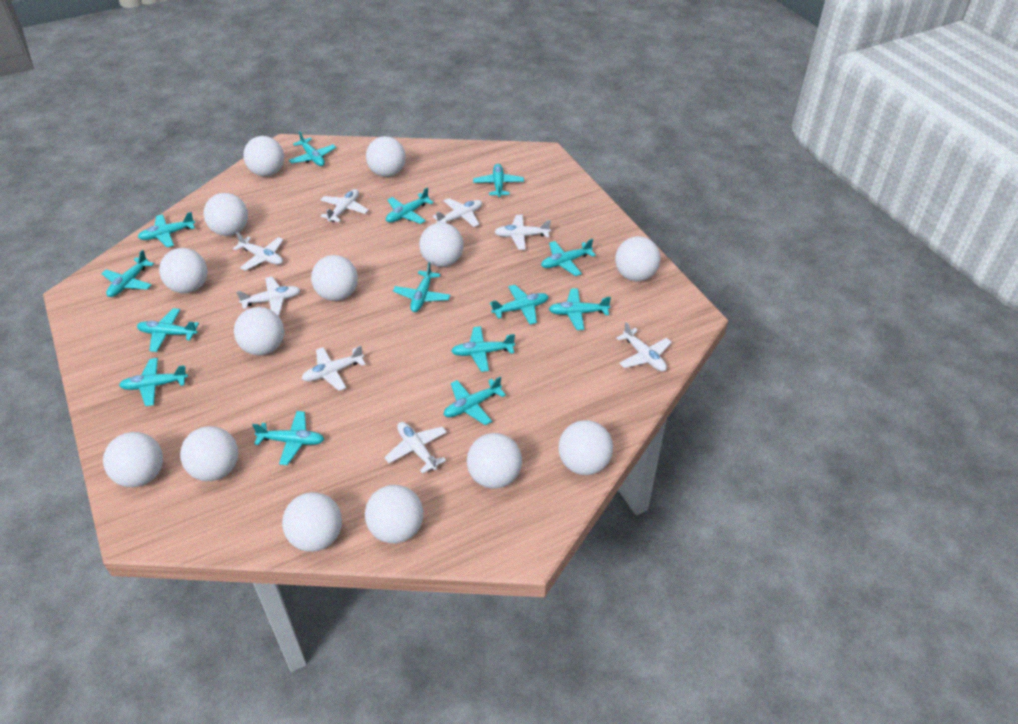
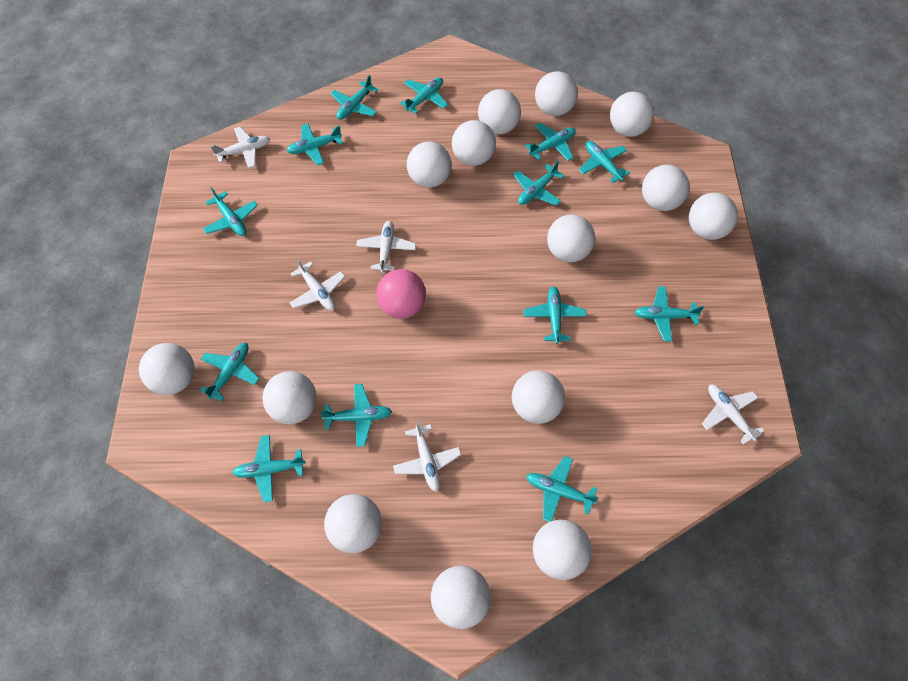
pink ball: 0 -> 1
turquoise plane: 14 -> 13
white plane: 8 -> 5

